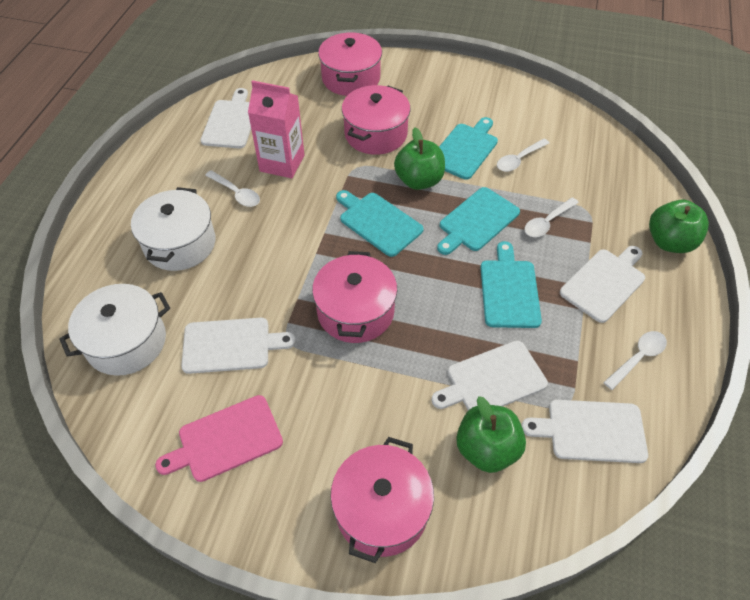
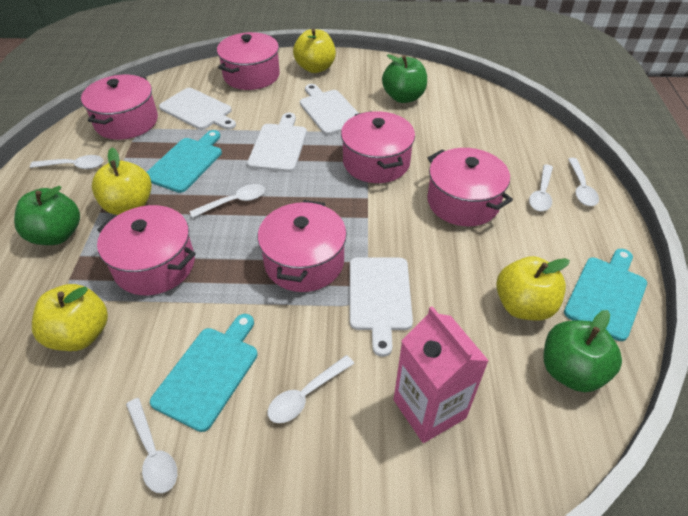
pink cutting board: 1 -> 0
pink pot: 4 -> 6
turquoise cutting board: 4 -> 3
white cutting board: 5 -> 4
white pot: 2 -> 0
white spoon: 4 -> 6
yellow apple: 0 -> 4

